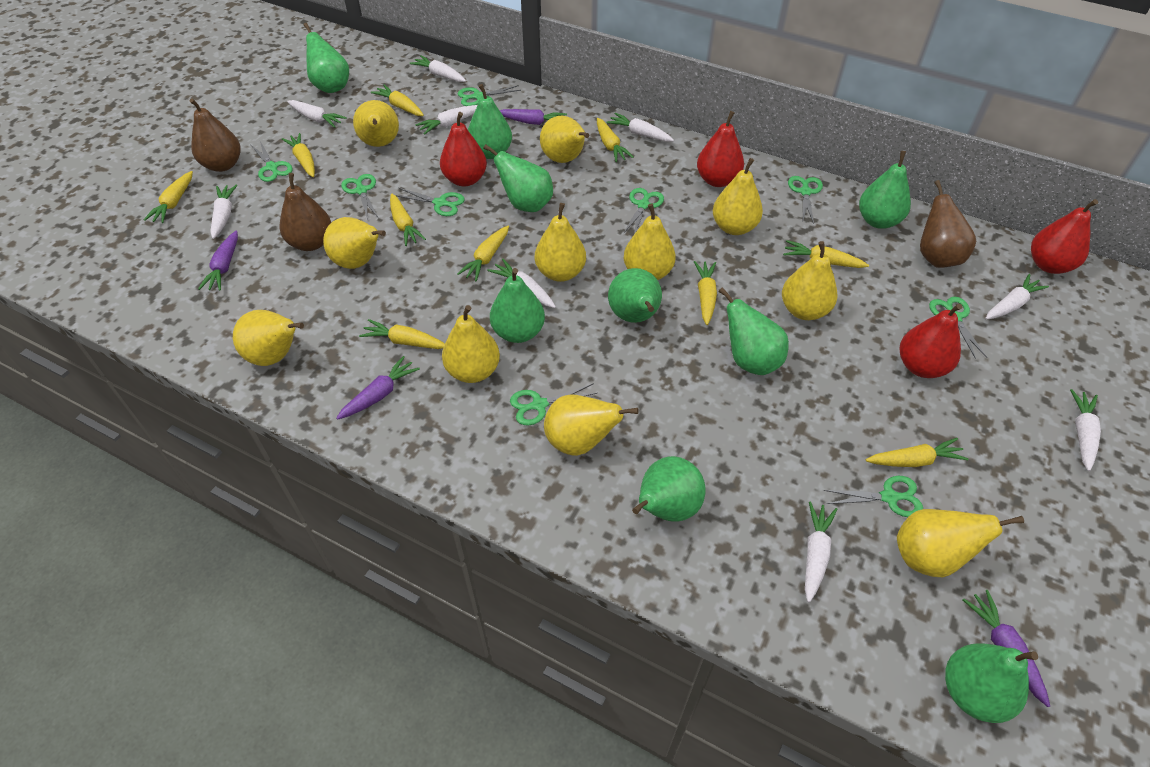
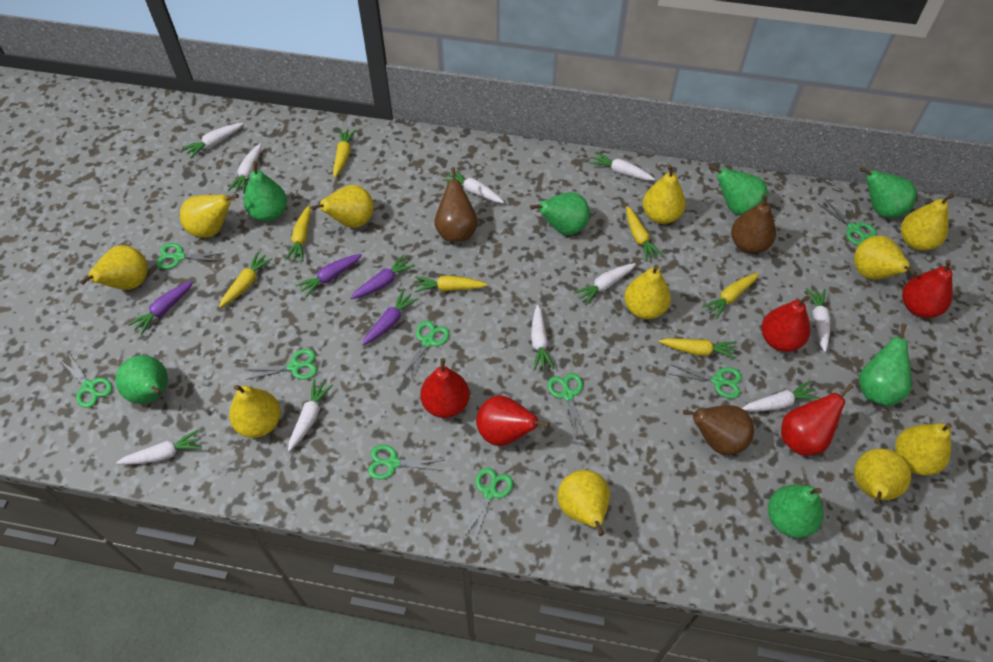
green pear: 9 -> 7
red pear: 4 -> 5
white carrot: 9 -> 10
yellow carrot: 10 -> 7

